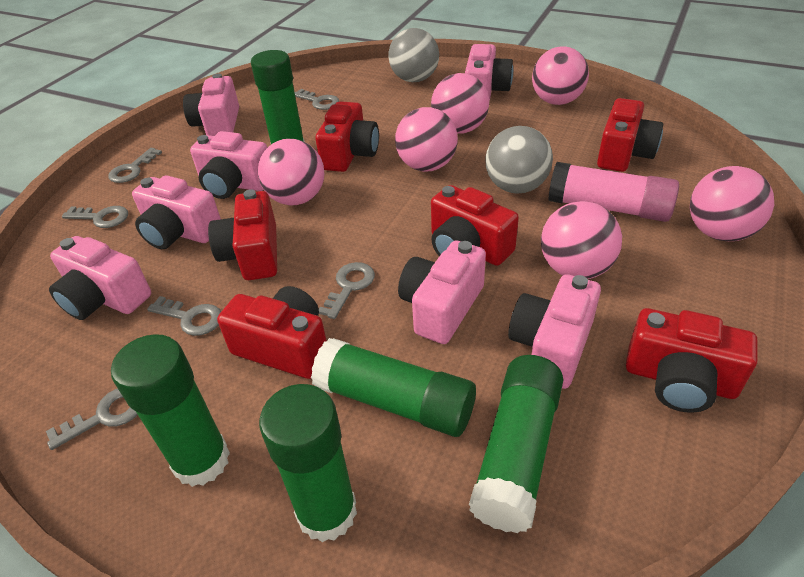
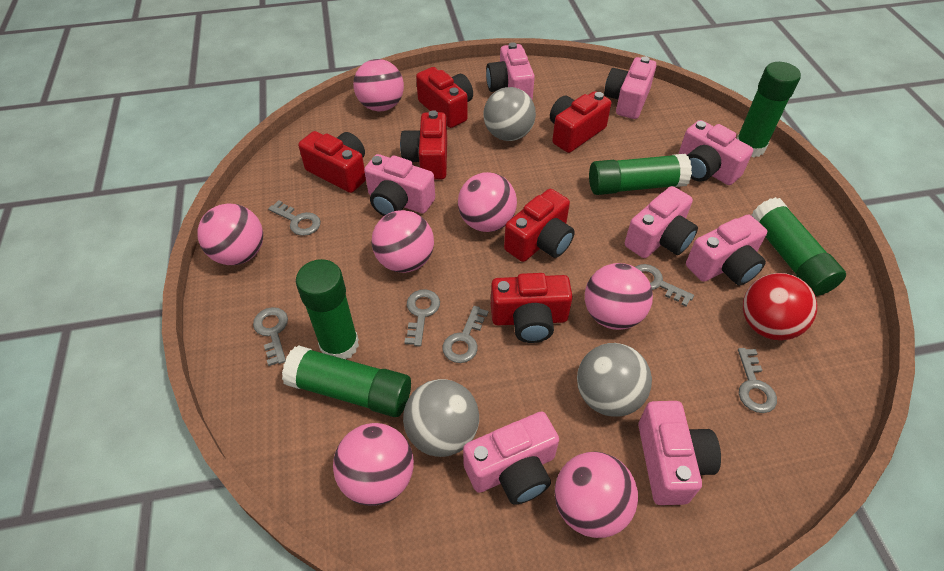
grey ball: 2 -> 3
pink ball: 6 -> 7
pink camera: 7 -> 8
pink glue stick: 1 -> 0
red ball: 0 -> 1

